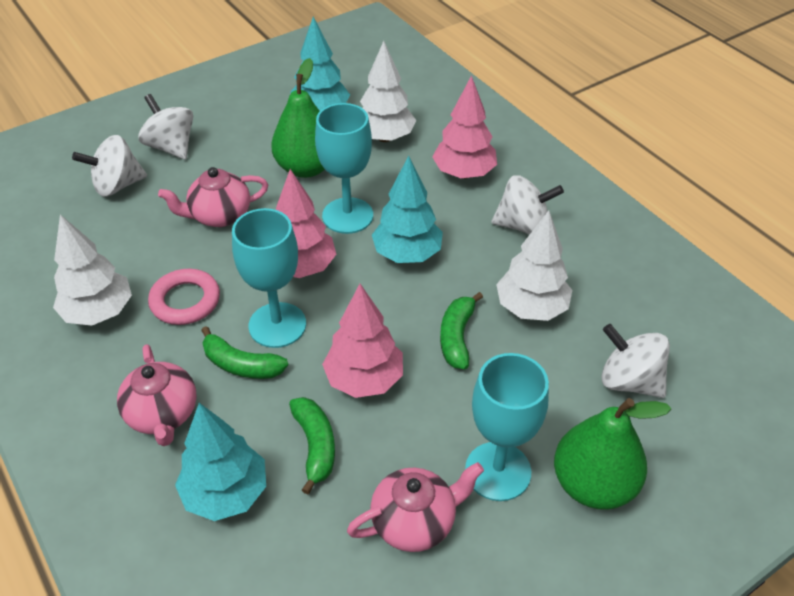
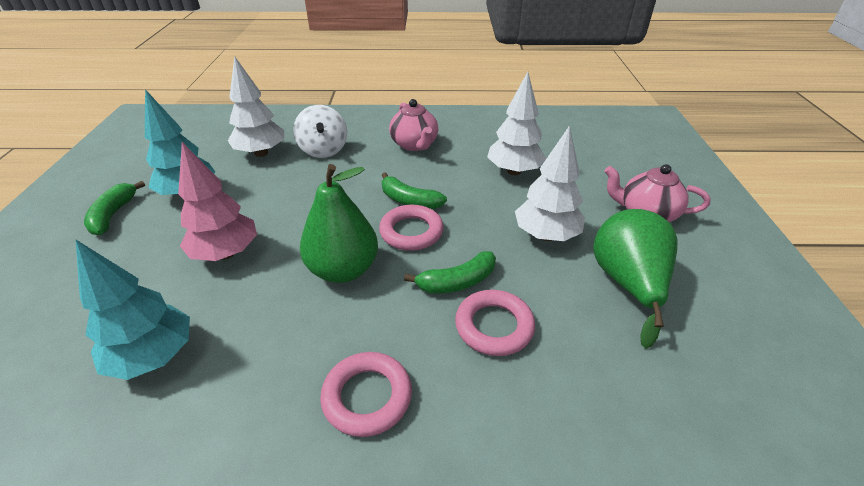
pink ring: 1 -> 3
pink teapot: 3 -> 2
pink tree: 3 -> 1
turquoise goblet: 3 -> 0
turquoise tree: 3 -> 2
white spinning top: 4 -> 1

